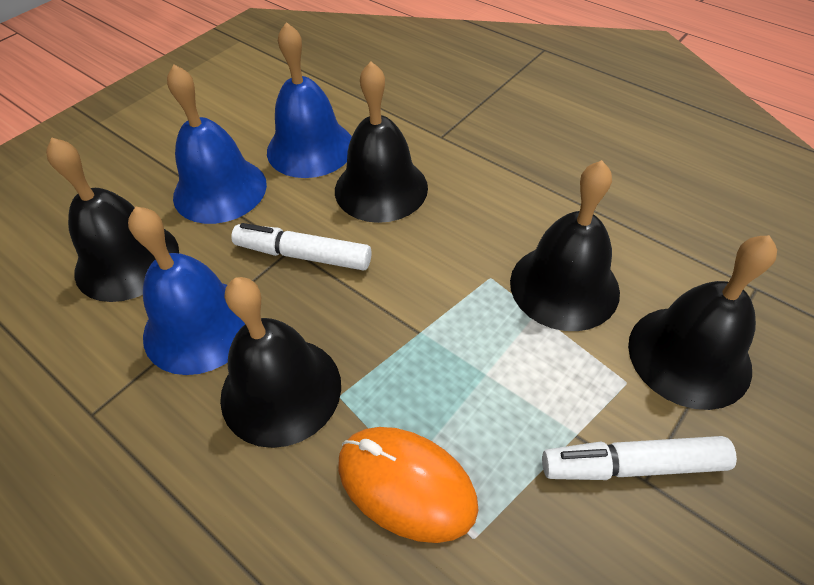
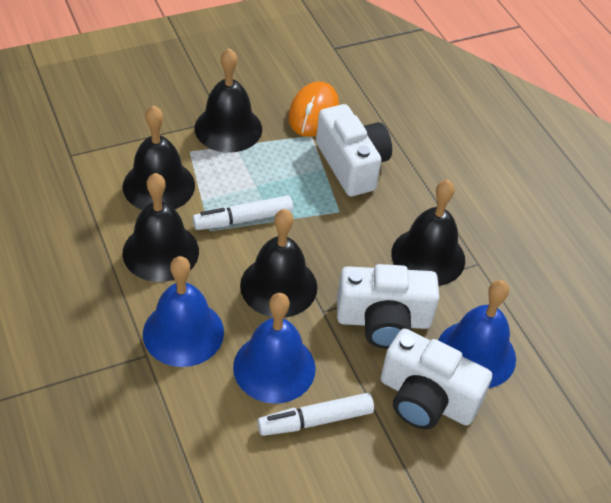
white camera: 0 -> 3

